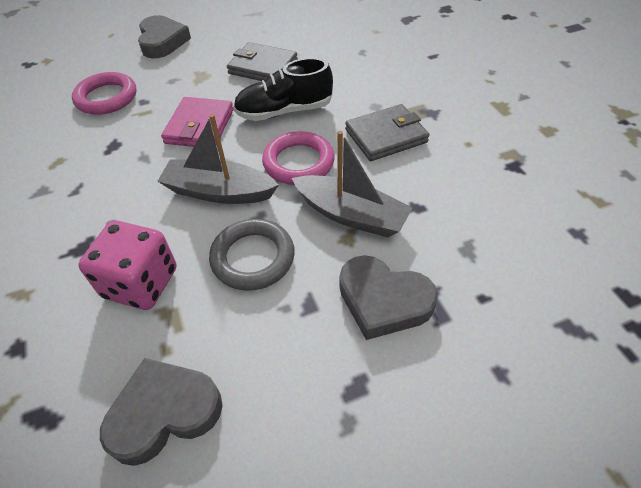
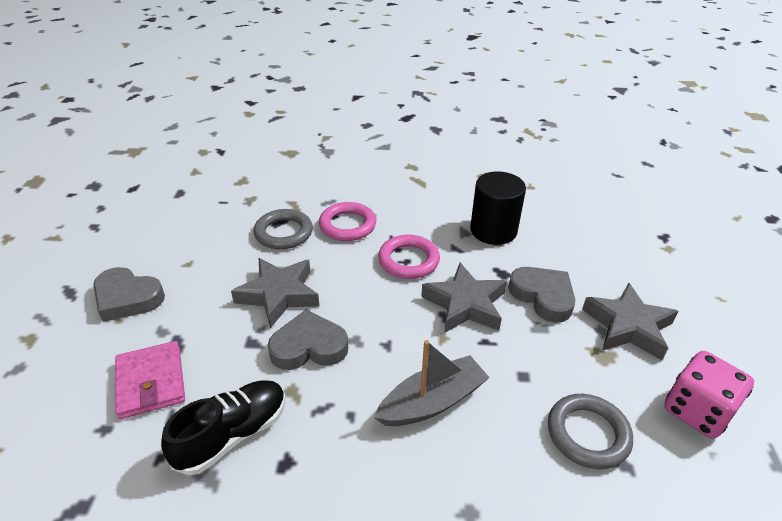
black cylinder: 0 -> 1
grey boat: 2 -> 1
grey ring: 1 -> 2
grey star: 0 -> 3
grey wallet: 2 -> 0

